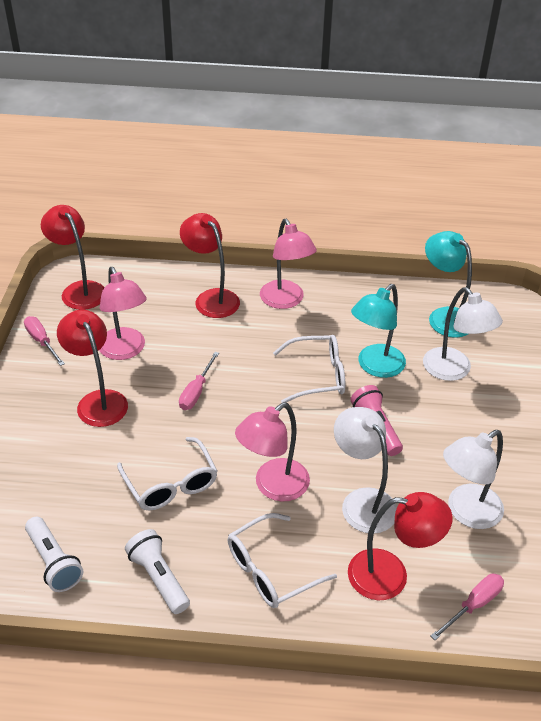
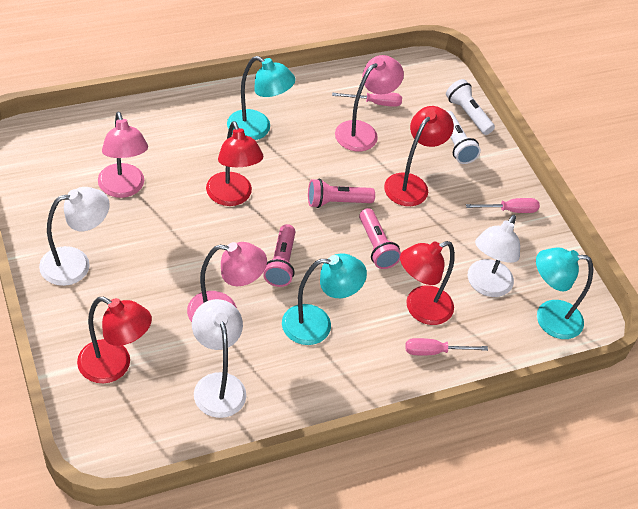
pink flashlight: 1 -> 3
turquoise lamp: 2 -> 3
white glasses: 3 -> 0

